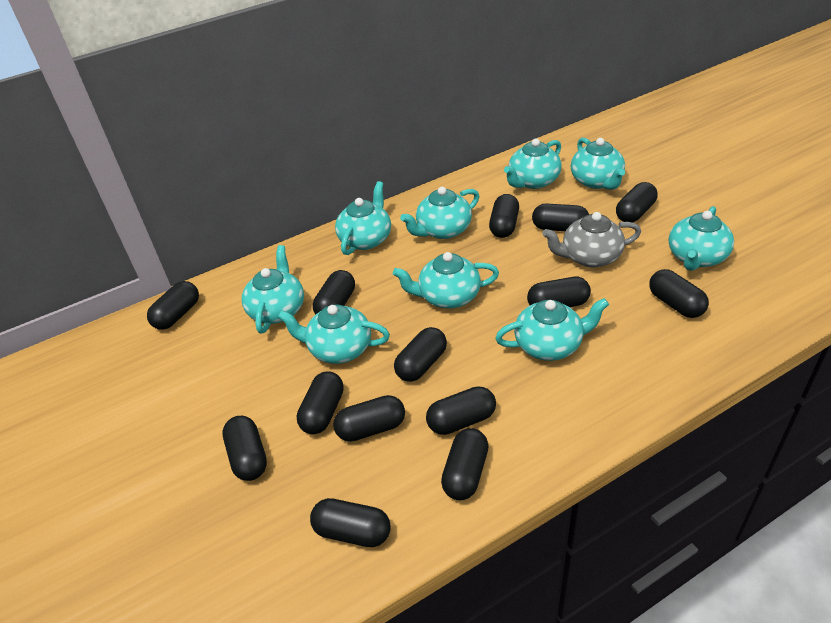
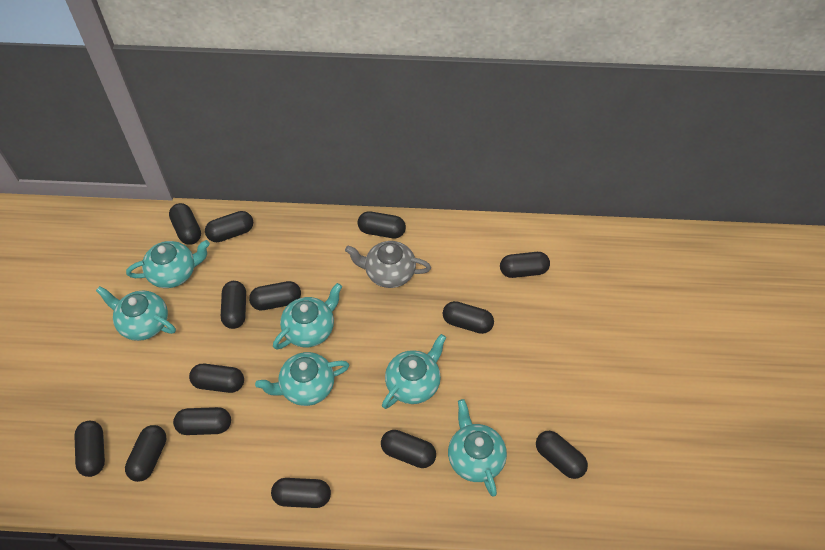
turquoise teapot: 9 -> 6

